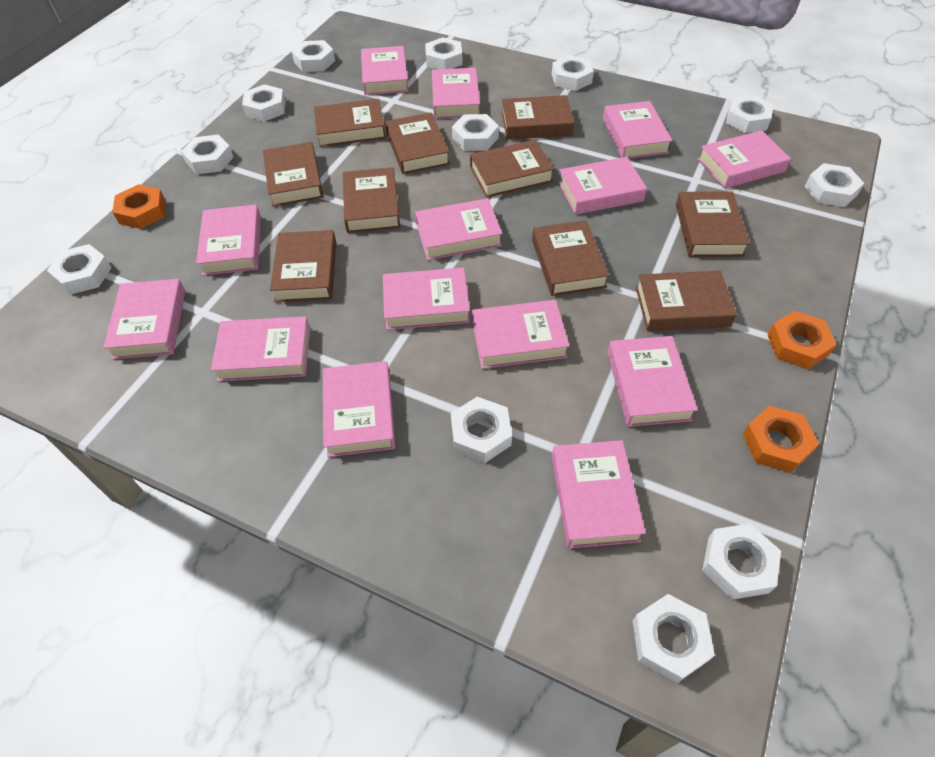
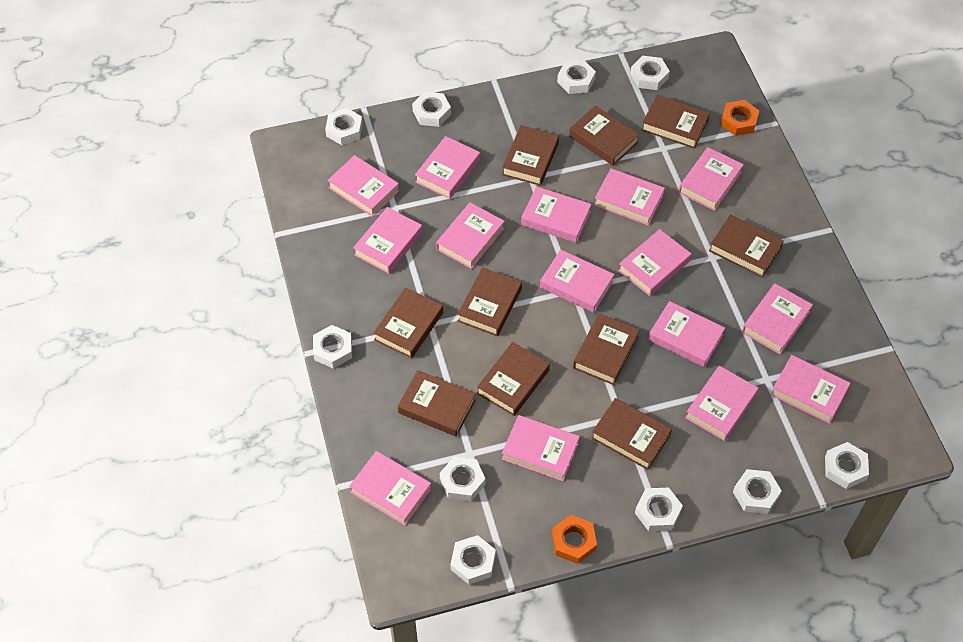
orange nut: 3 -> 2
pink book: 14 -> 15
white nut: 12 -> 10

